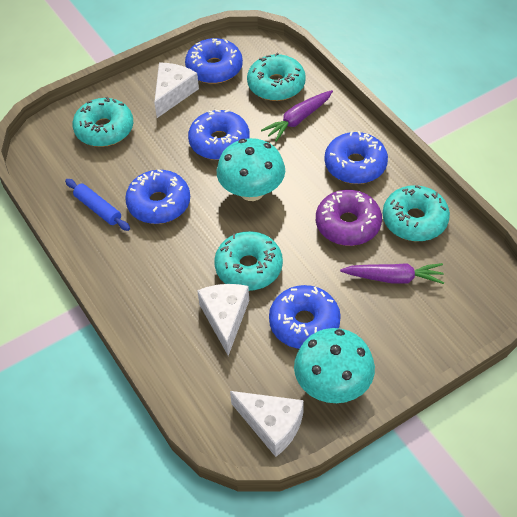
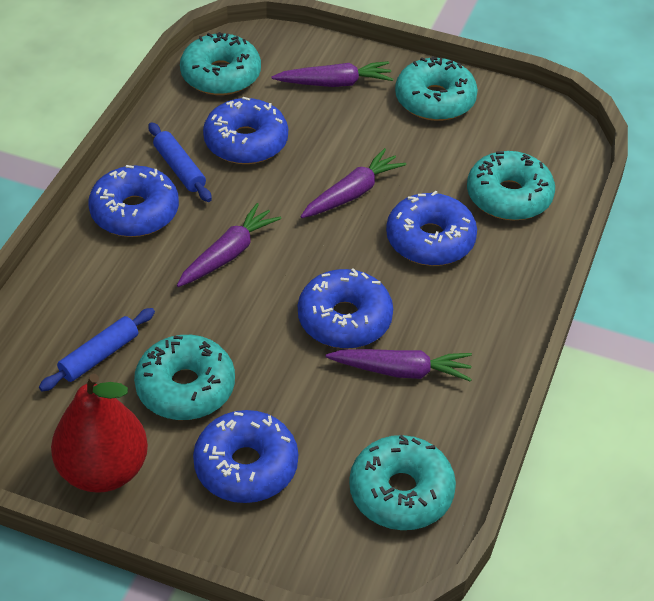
blue rolling pin: 1 -> 2
purple carrot: 2 -> 4
purple donut: 1 -> 0
red pear: 0 -> 1
turquoise donut: 4 -> 5
turquoise mushroom: 2 -> 0
white cheese: 3 -> 0

